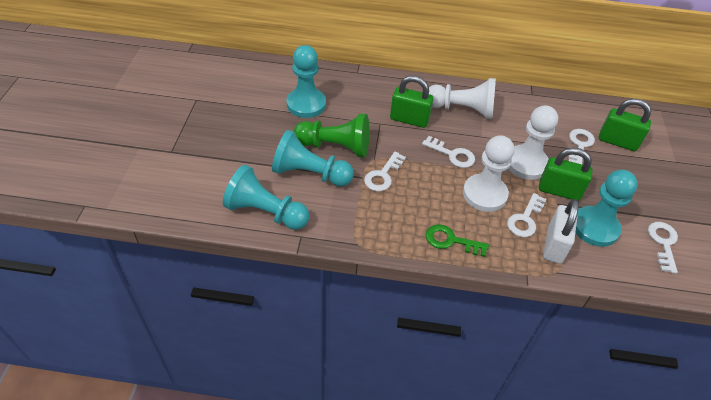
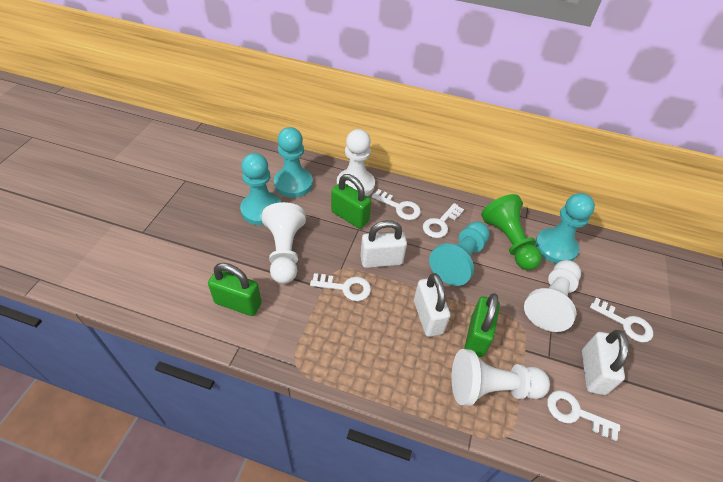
green key: 1 -> 0
white padlock: 1 -> 3
white pawn: 3 -> 4

